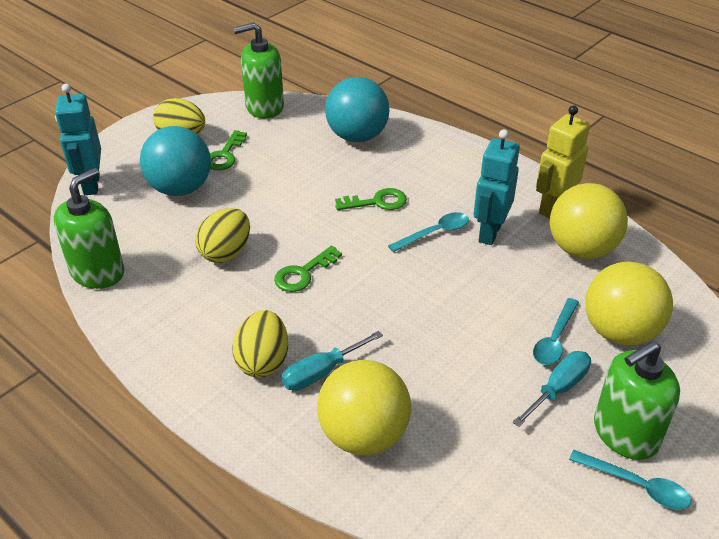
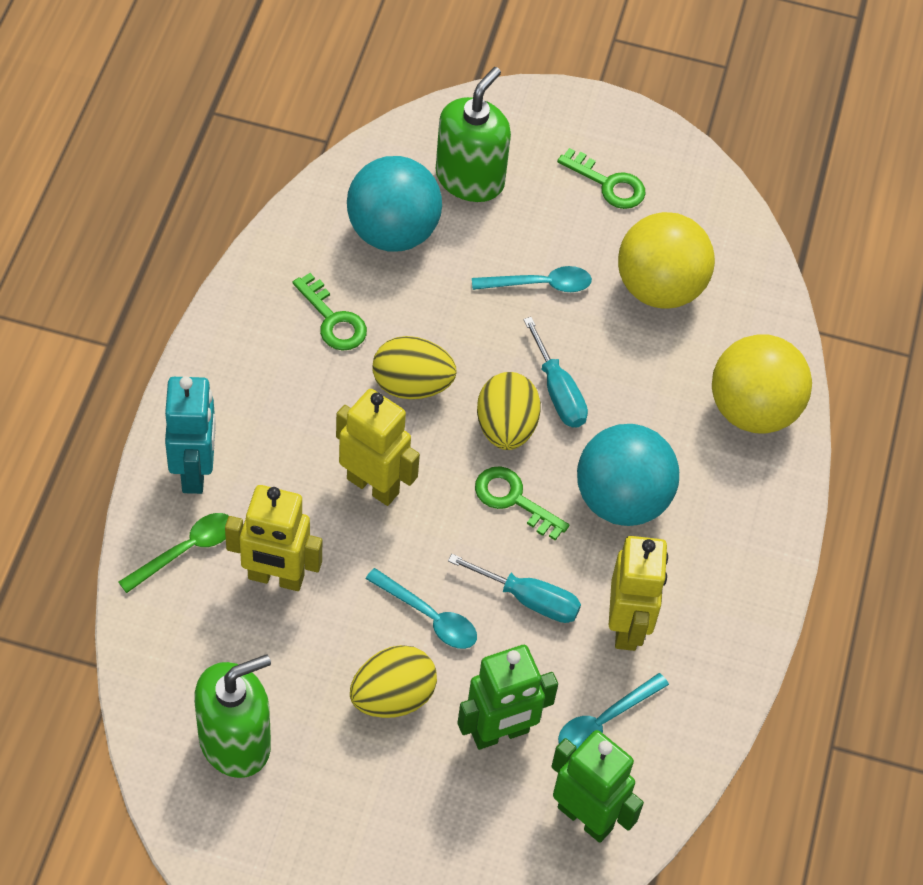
green robot: 0 -> 2
green soap dispenser: 3 -> 2
green spoon: 0 -> 1
turquoise robot: 2 -> 1
yellow ball: 3 -> 2
yellow robot: 1 -> 3

